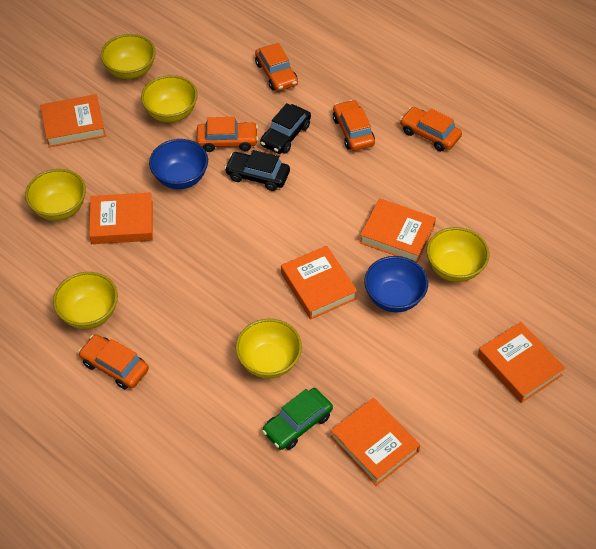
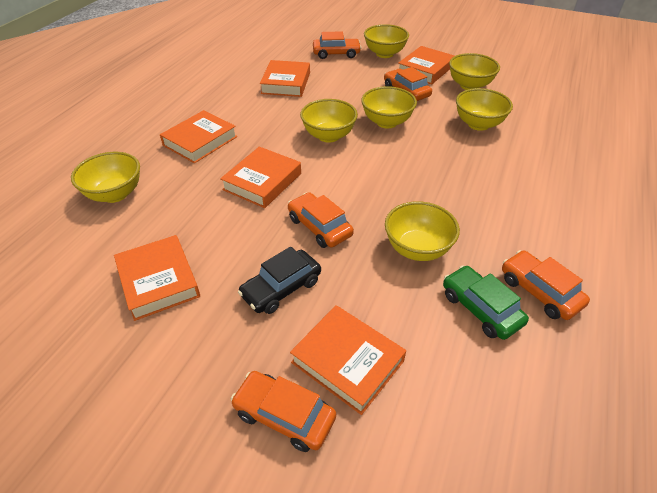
black car: 2 -> 1
blue bowl: 2 -> 0
yellow bowl: 6 -> 7

